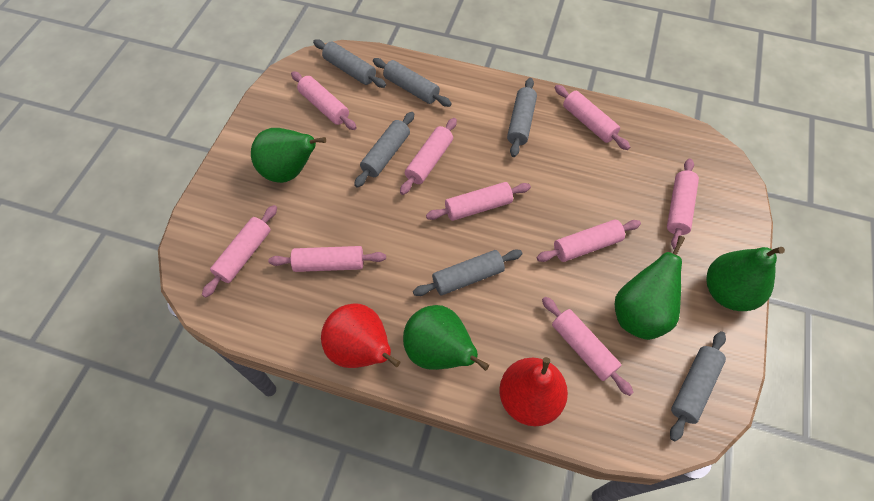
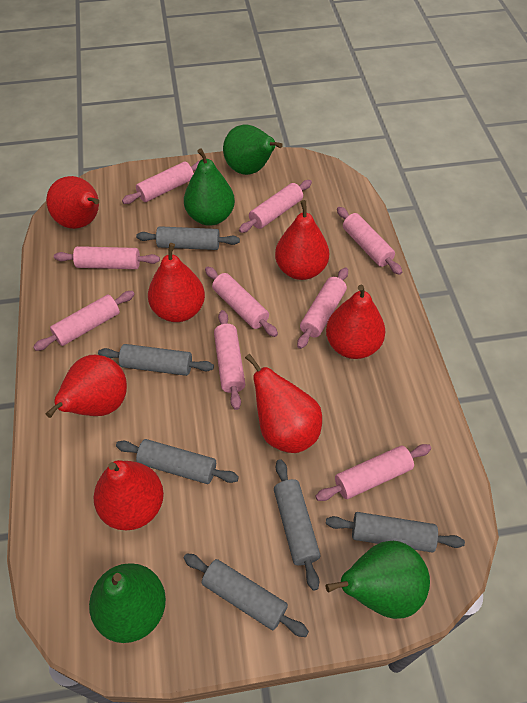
red pear: 2 -> 7

